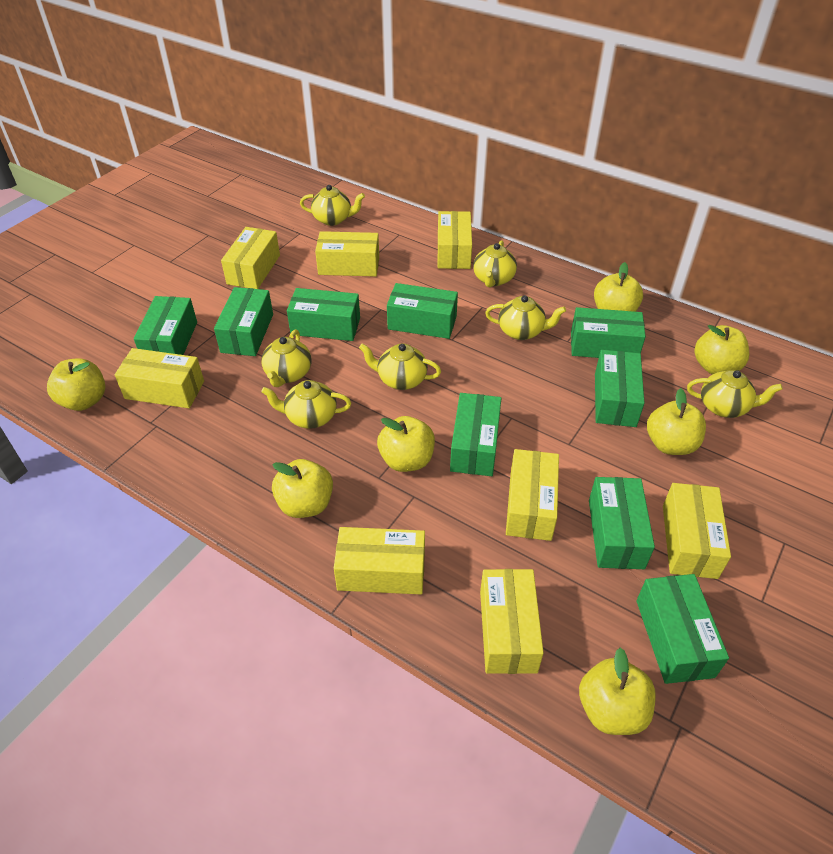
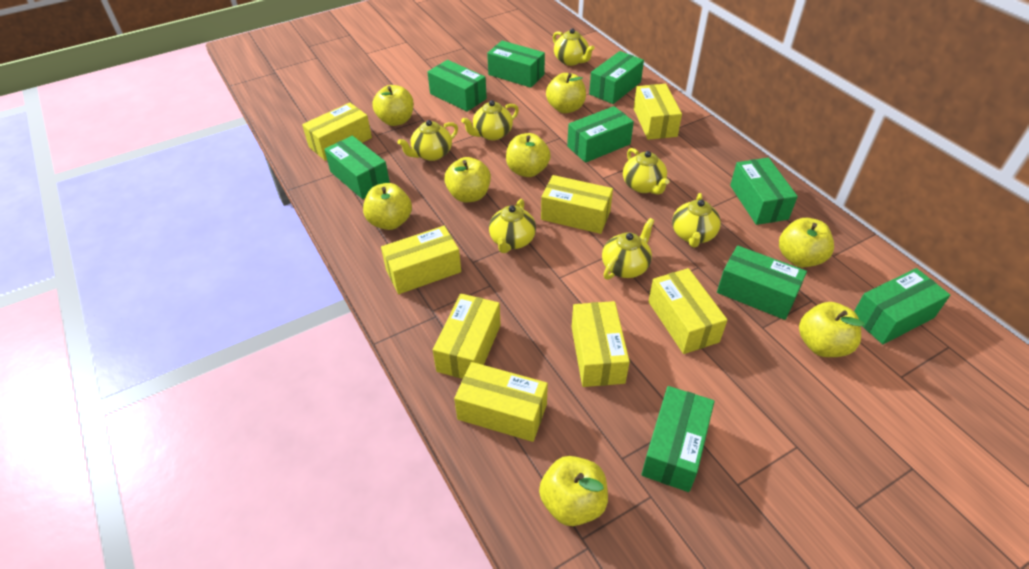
yellow apple: 7 -> 8

